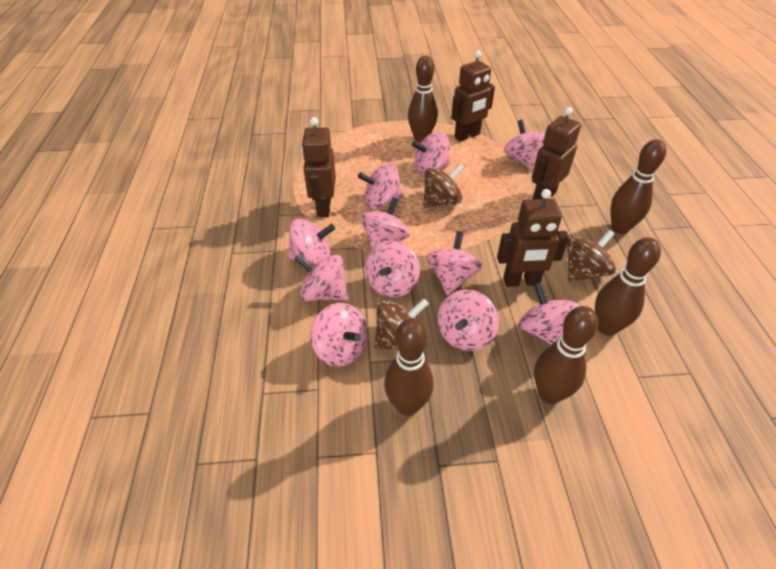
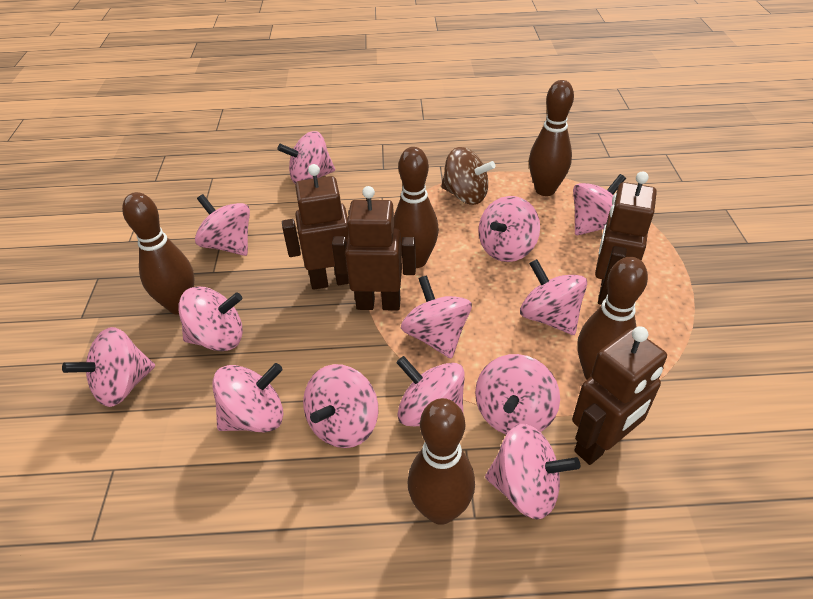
brown spinning top: 3 -> 1
pink spinning top: 11 -> 13

